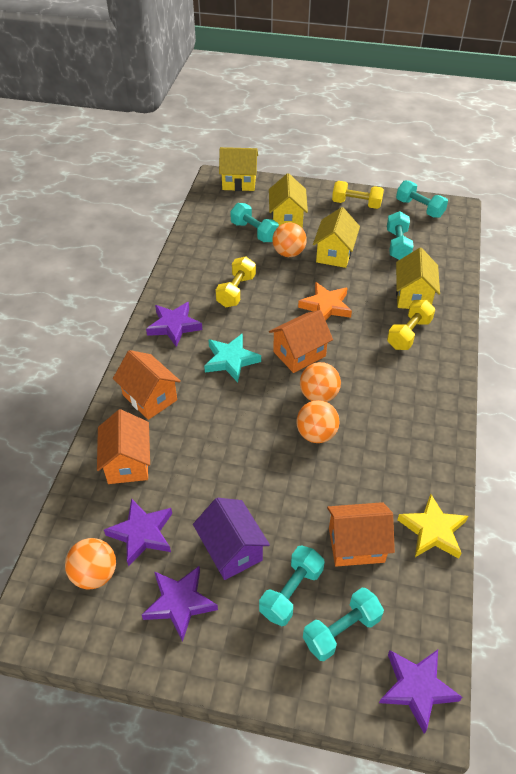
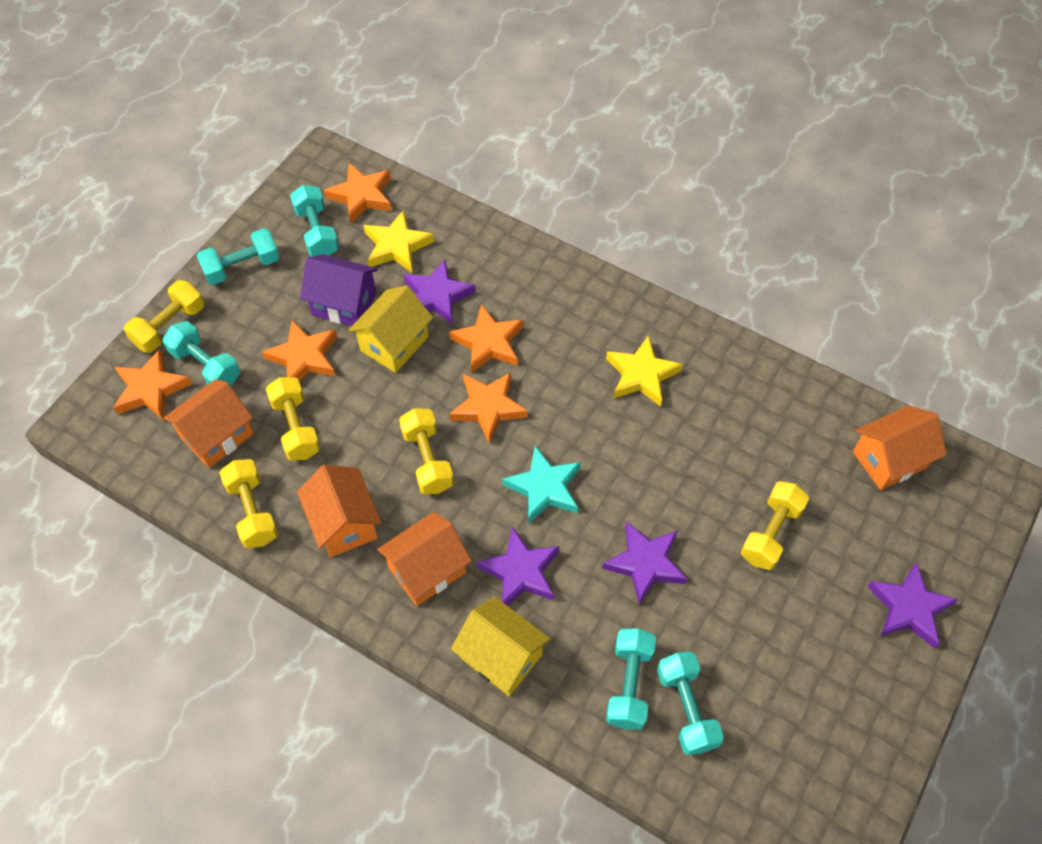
orange ball: 4 -> 0
orange star: 1 -> 5
yellow dumbbell: 3 -> 5
yellow house: 4 -> 2
yellow star: 1 -> 2

